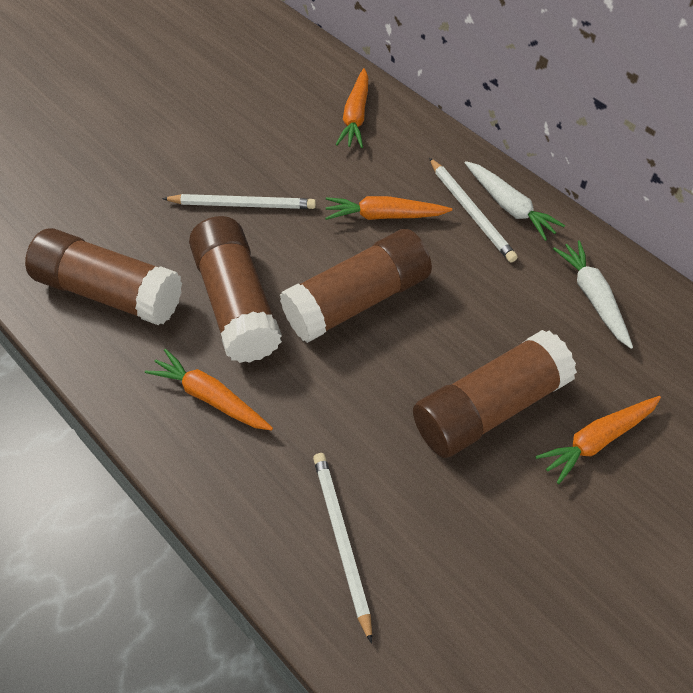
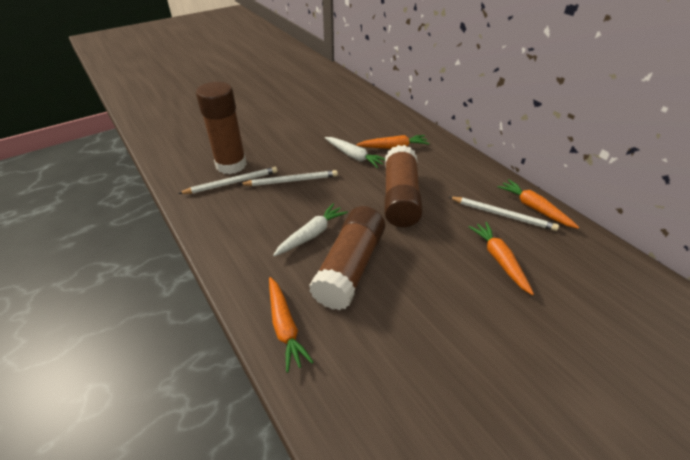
brown glue stick: 4 -> 3

